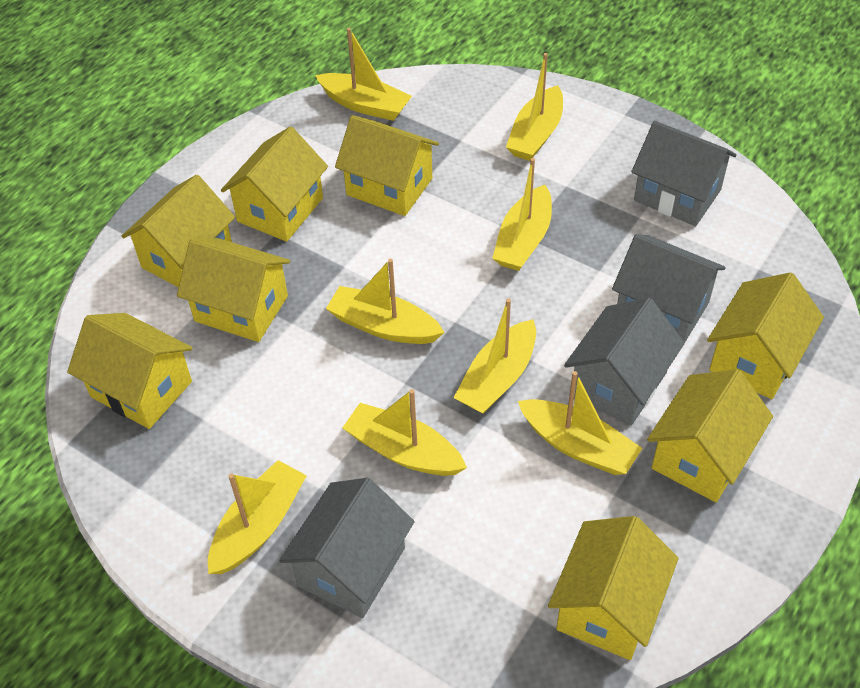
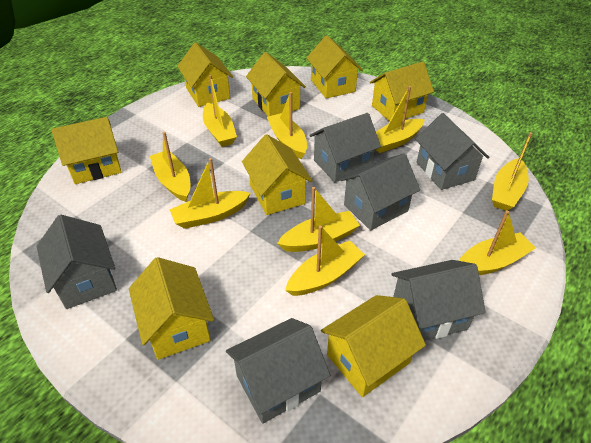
grey house: 4 -> 6
yellow boat: 8 -> 9

